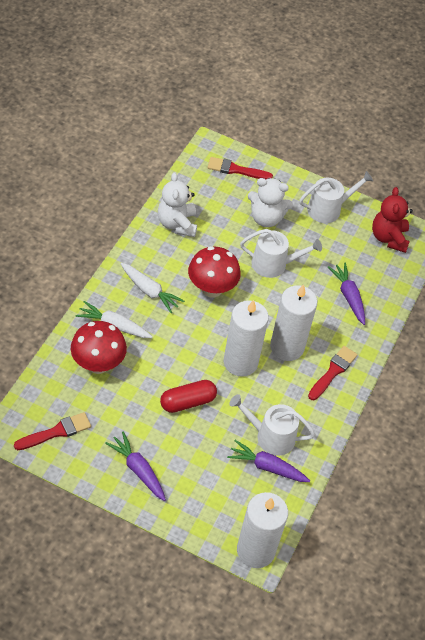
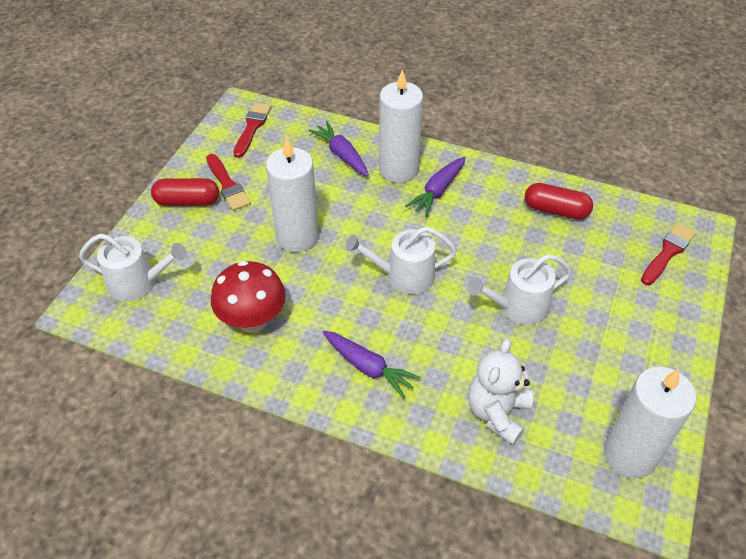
red capsule: 1 -> 2
red mushroom: 2 -> 1
red teddy bear: 1 -> 0
white carrot: 2 -> 0
white teddy bear: 2 -> 1

